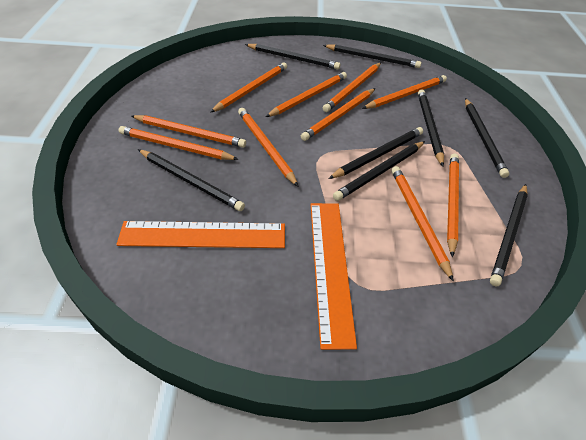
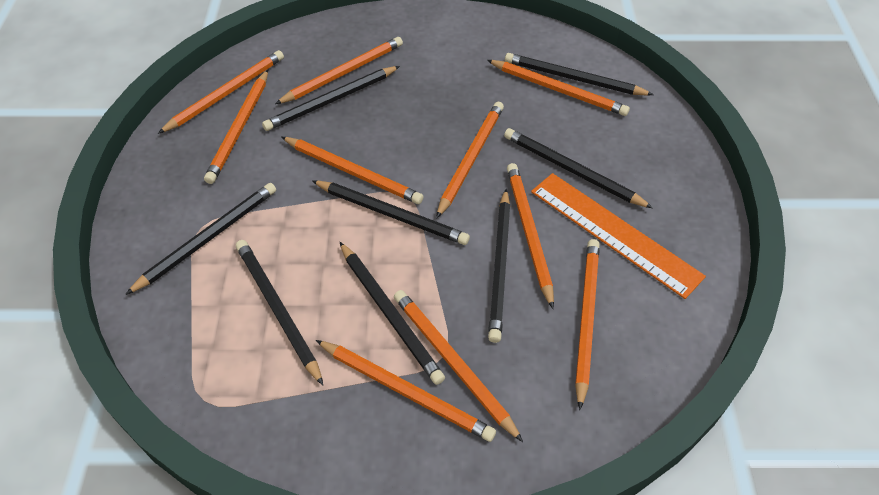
orange ruler: 2 -> 1

